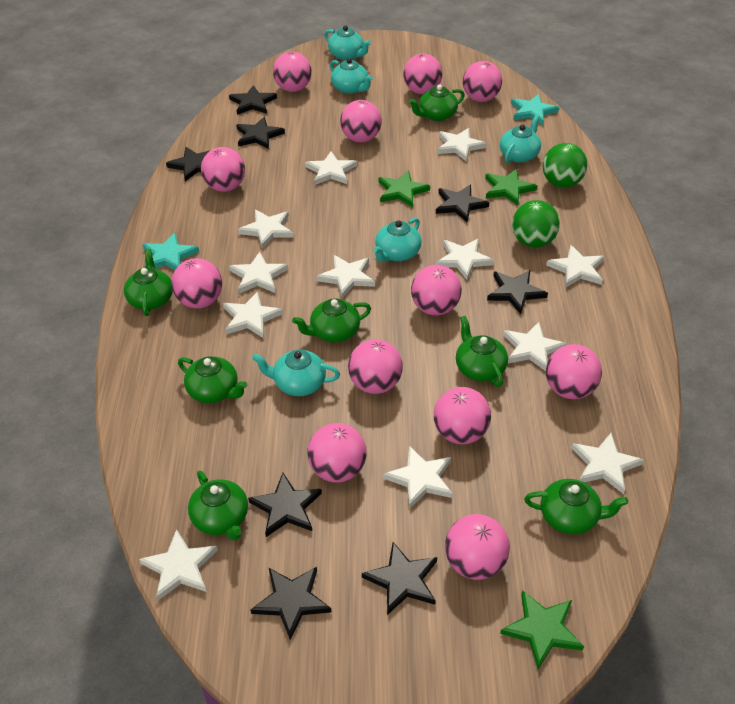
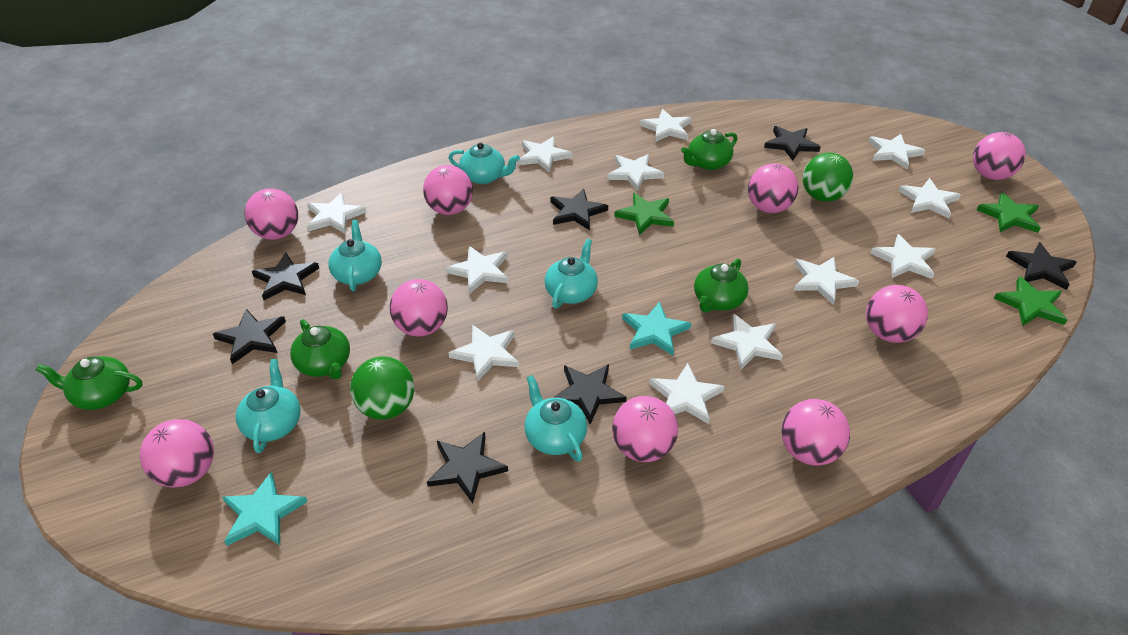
black star: 8 -> 7
green teapot: 7 -> 4
pink ball: 12 -> 9

